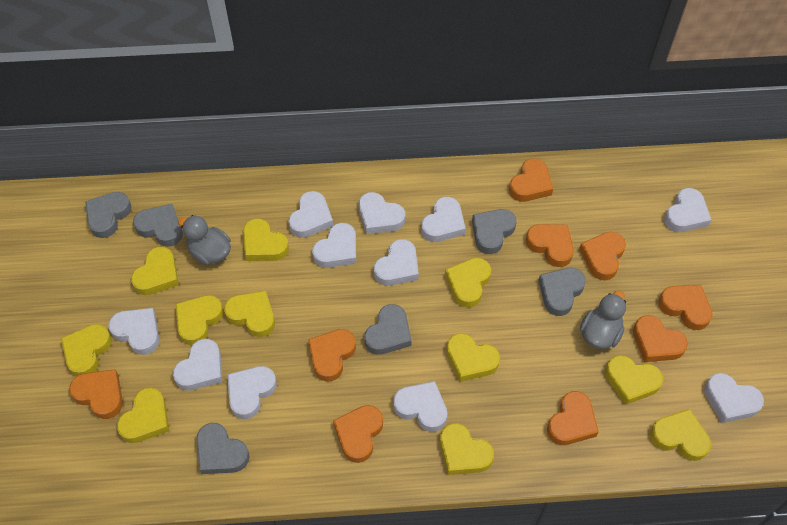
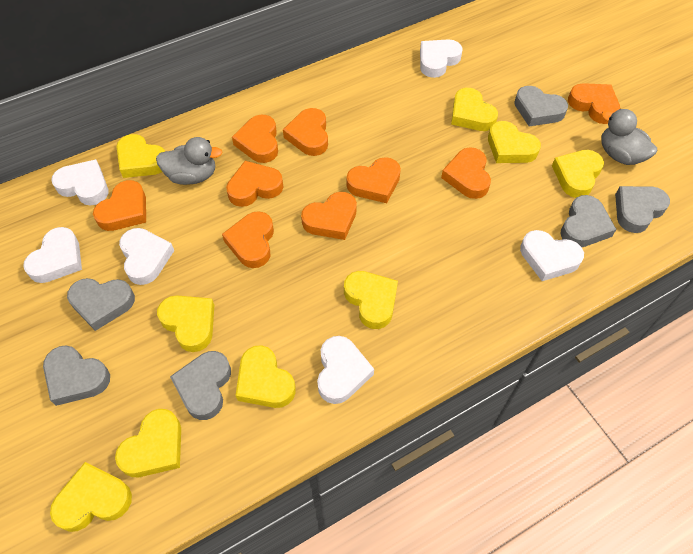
white heart: 11 -> 6
yellow heart: 11 -> 9

